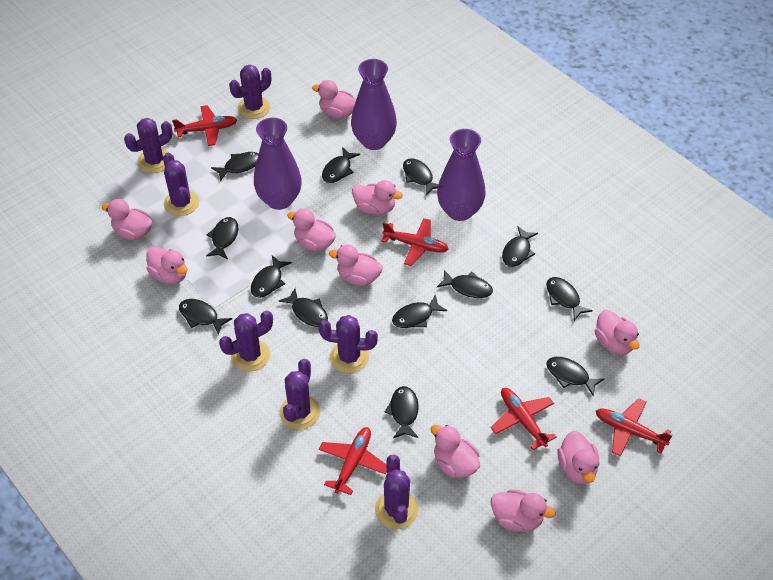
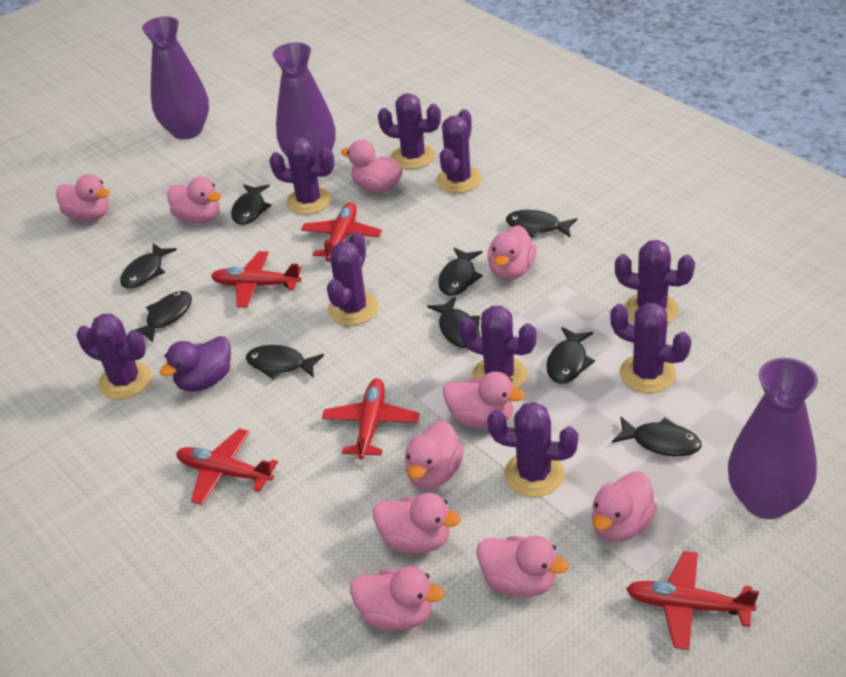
black fish: 13 -> 9
purple cactus: 7 -> 9
purple duck: 0 -> 1

